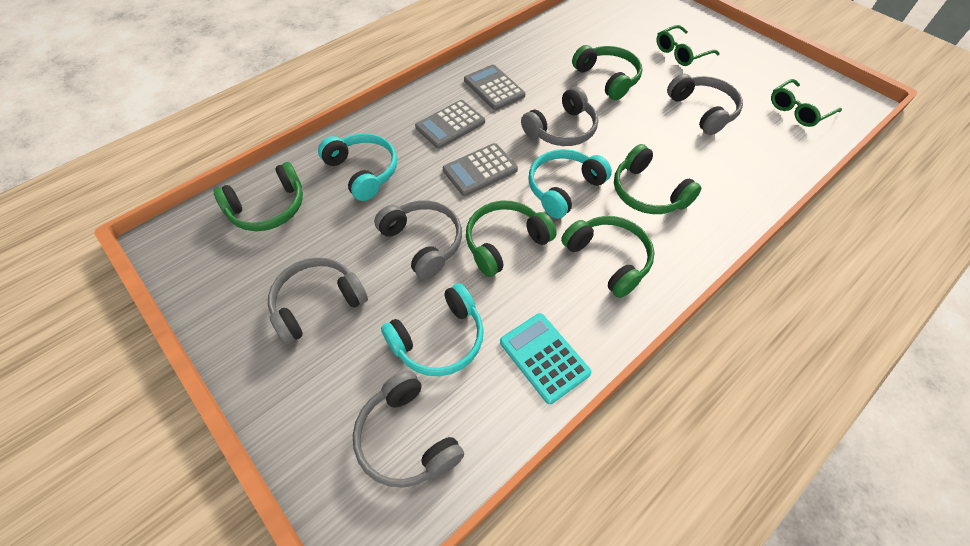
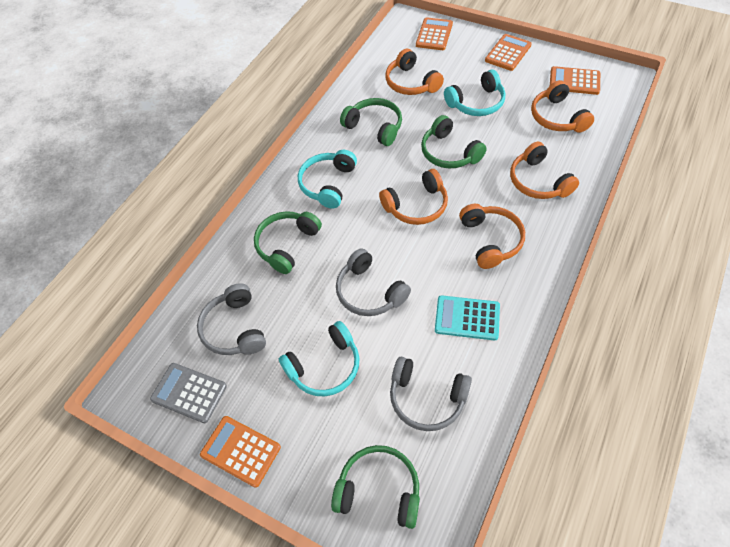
green glasses: 2 -> 0
green headphones: 5 -> 4
grey calculator: 3 -> 1
grey headphones: 5 -> 3
orange calculator: 0 -> 4
orange headphones: 0 -> 5

